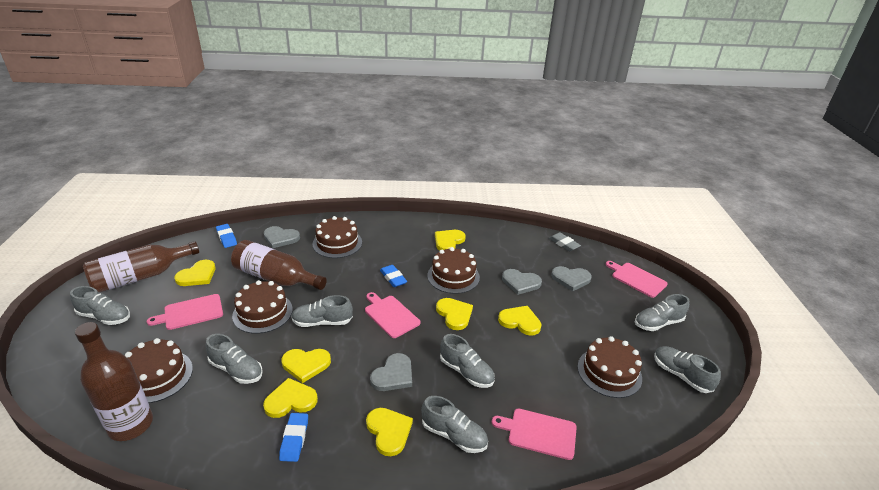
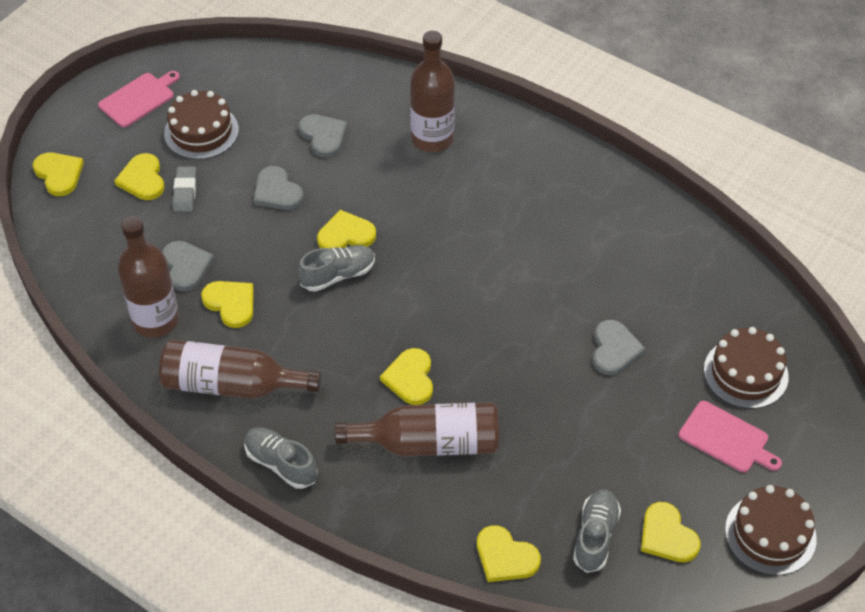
blue eraser: 3 -> 0
brown bottle: 3 -> 4
brown cake: 5 -> 3
grey shoe: 7 -> 3
pink cutting board: 4 -> 2

